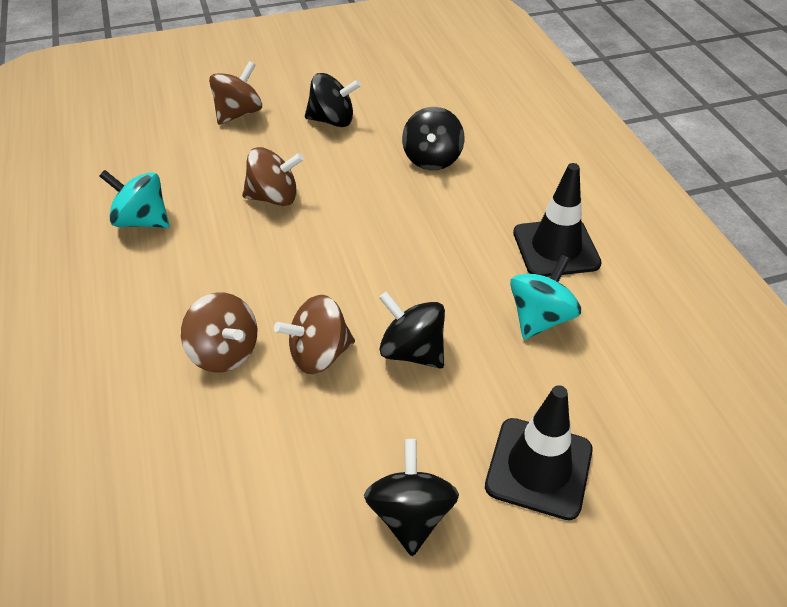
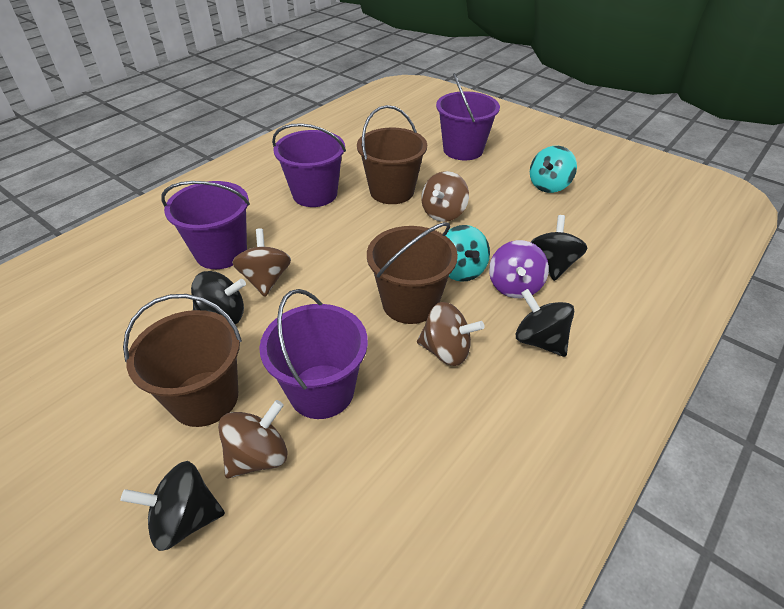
black traffic cone: 2 -> 0
brown bucket: 0 -> 3
purple bucket: 0 -> 4
purple spinning top: 0 -> 1

